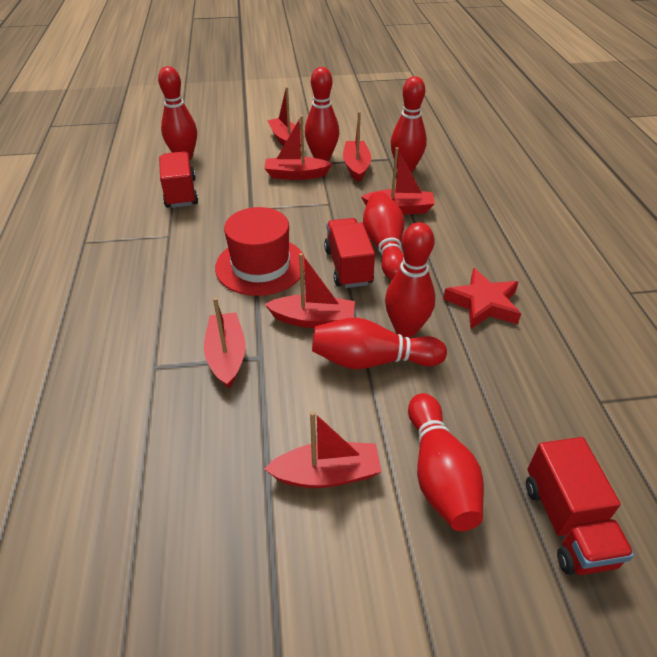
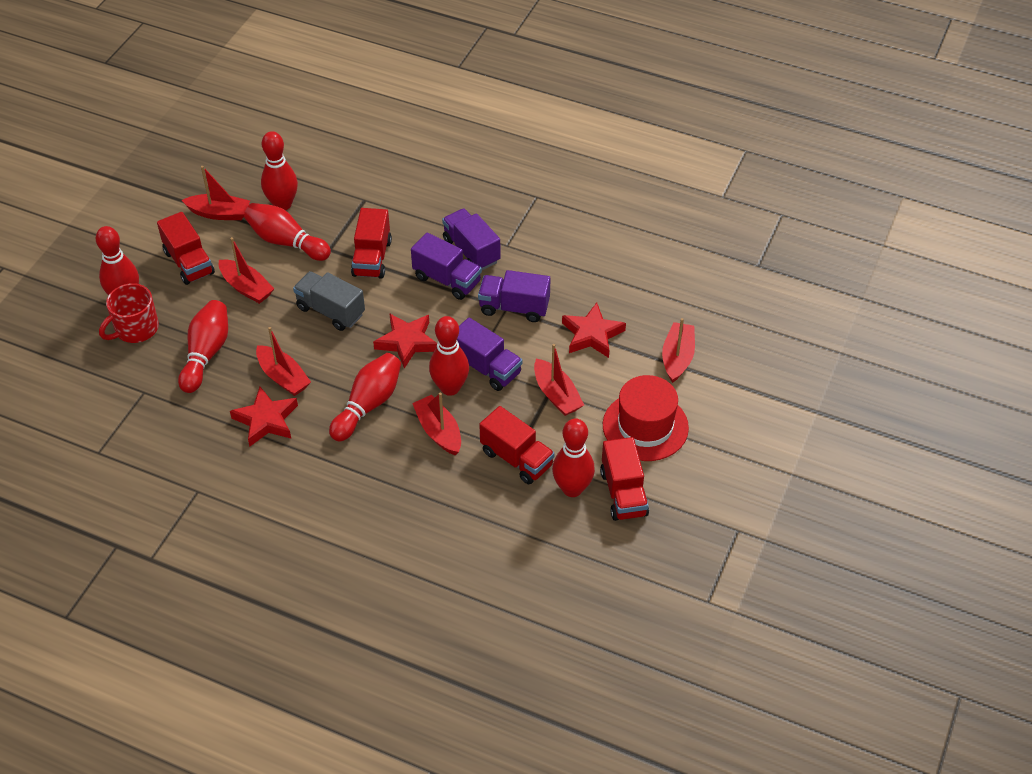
grey truck: 0 -> 1
purple truck: 0 -> 4
red boat: 7 -> 6
red mug: 0 -> 1
red star: 1 -> 3
red truck: 3 -> 4

